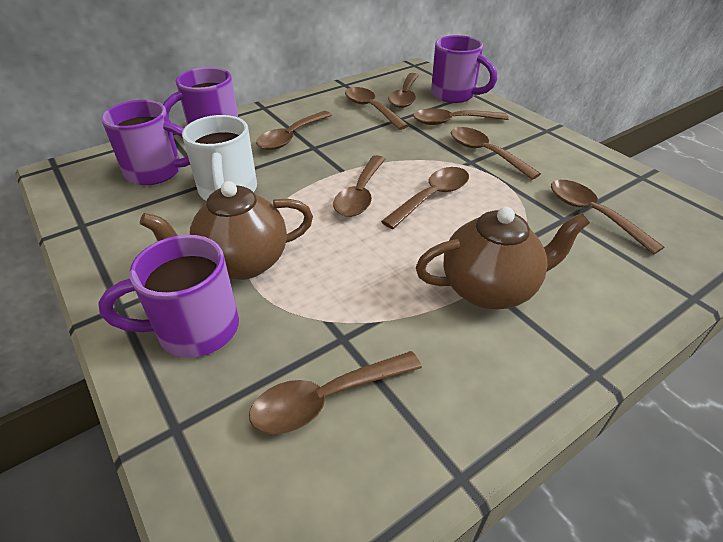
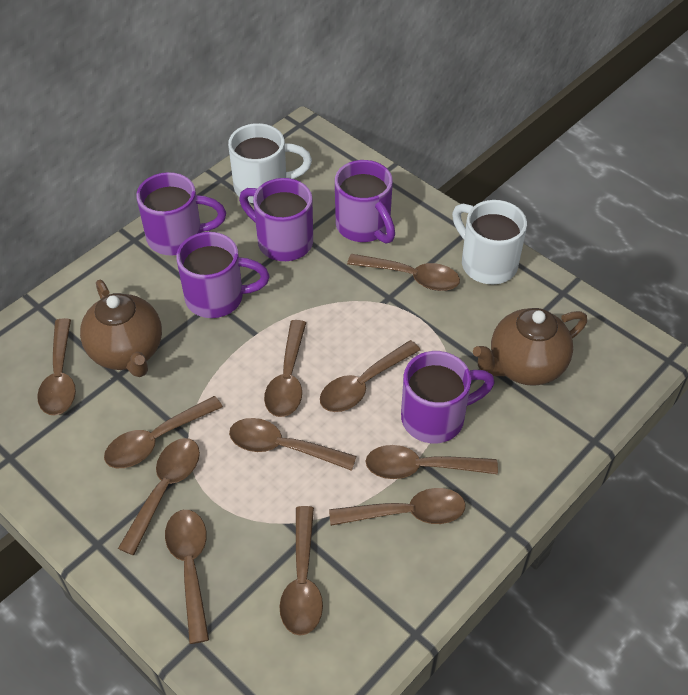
brown spoon: 9 -> 11
purple mug: 4 -> 5
white mug: 1 -> 2

